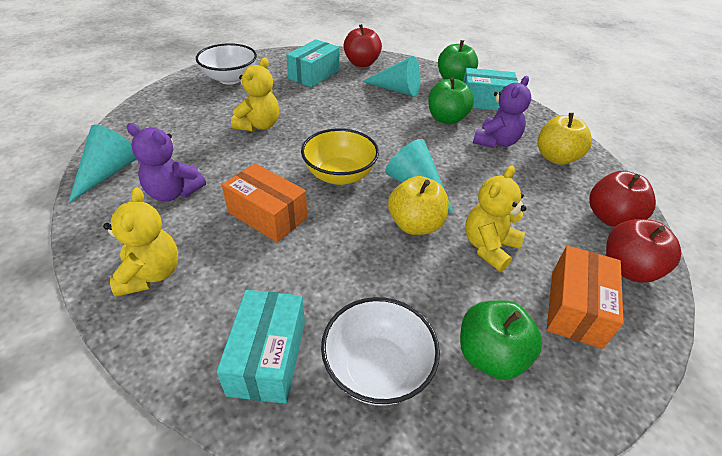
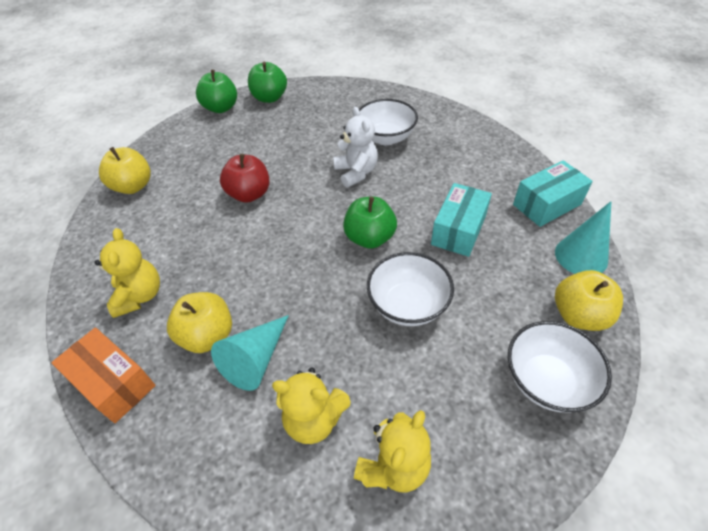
orange box: 2 -> 1
purple teddy bear: 2 -> 0
red apple: 3 -> 1
turquoise box: 3 -> 2
turquoise cone: 3 -> 2
white bowl: 2 -> 3
white teddy bear: 0 -> 1
yellow apple: 2 -> 3
yellow bowl: 1 -> 0

